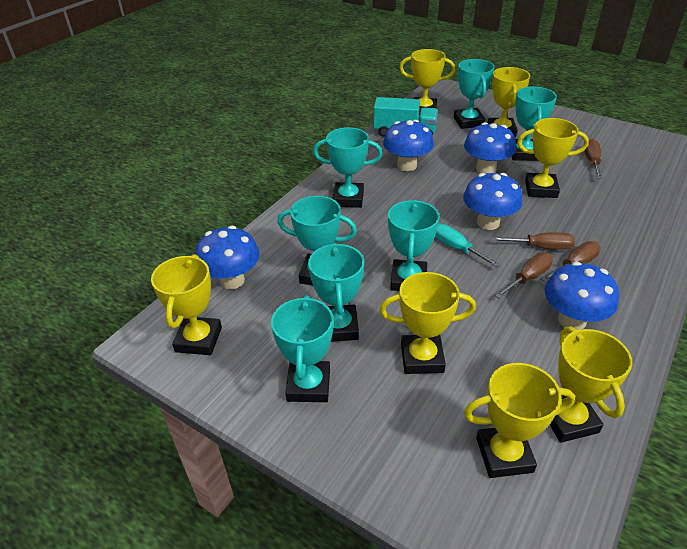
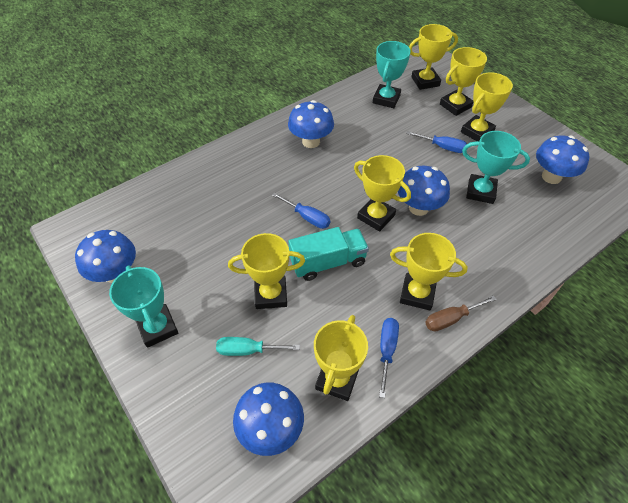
blue screwdriver: 0 -> 3
brown screwdriver: 4 -> 1
turquoise trophy: 7 -> 3

